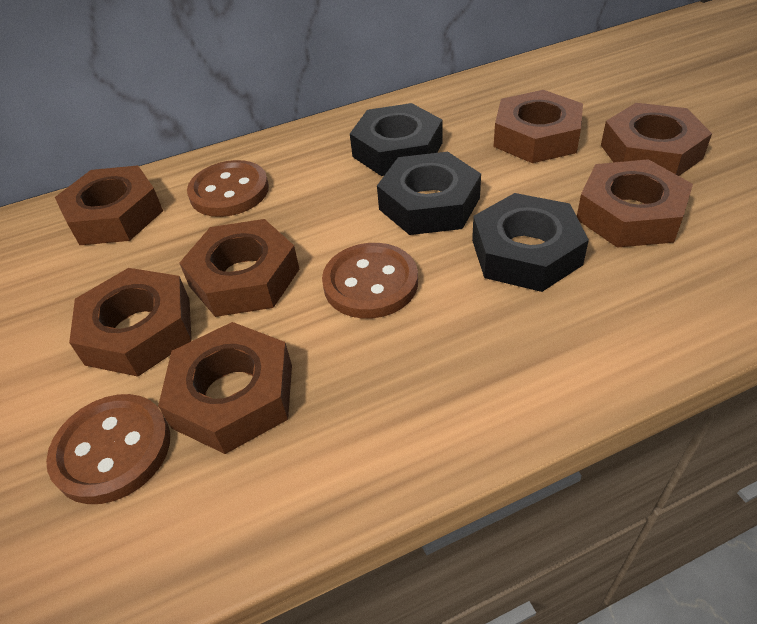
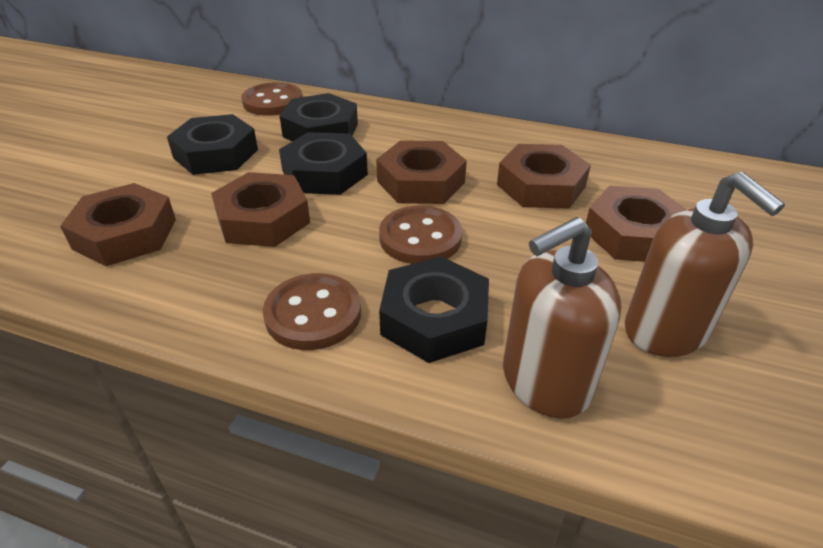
black nut: 3 -> 4
brown nut: 7 -> 5
brown soap dispenser: 0 -> 2

